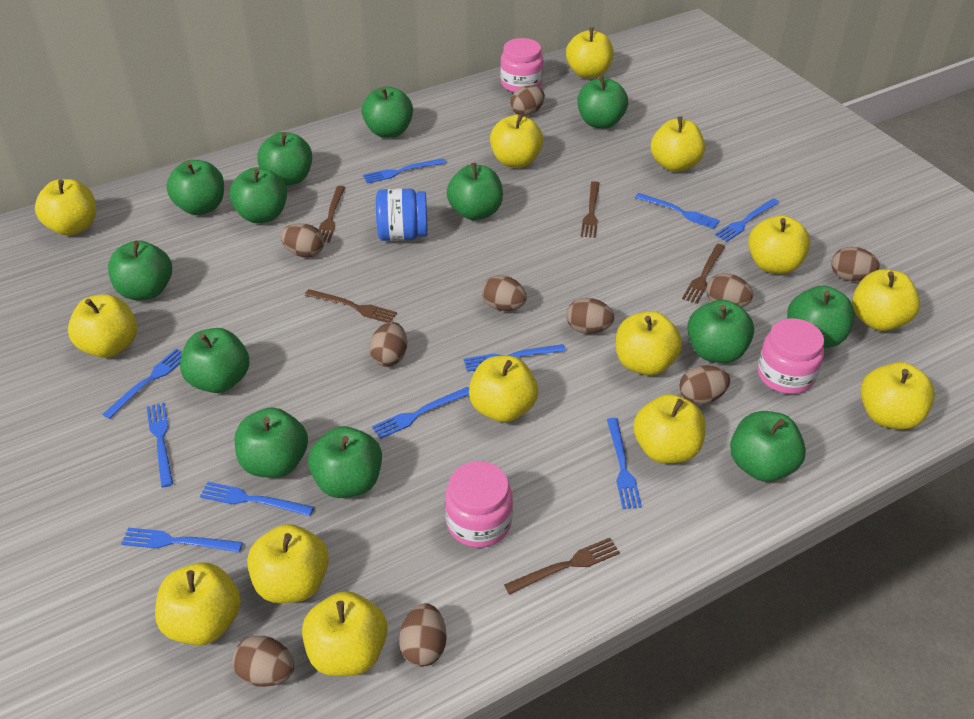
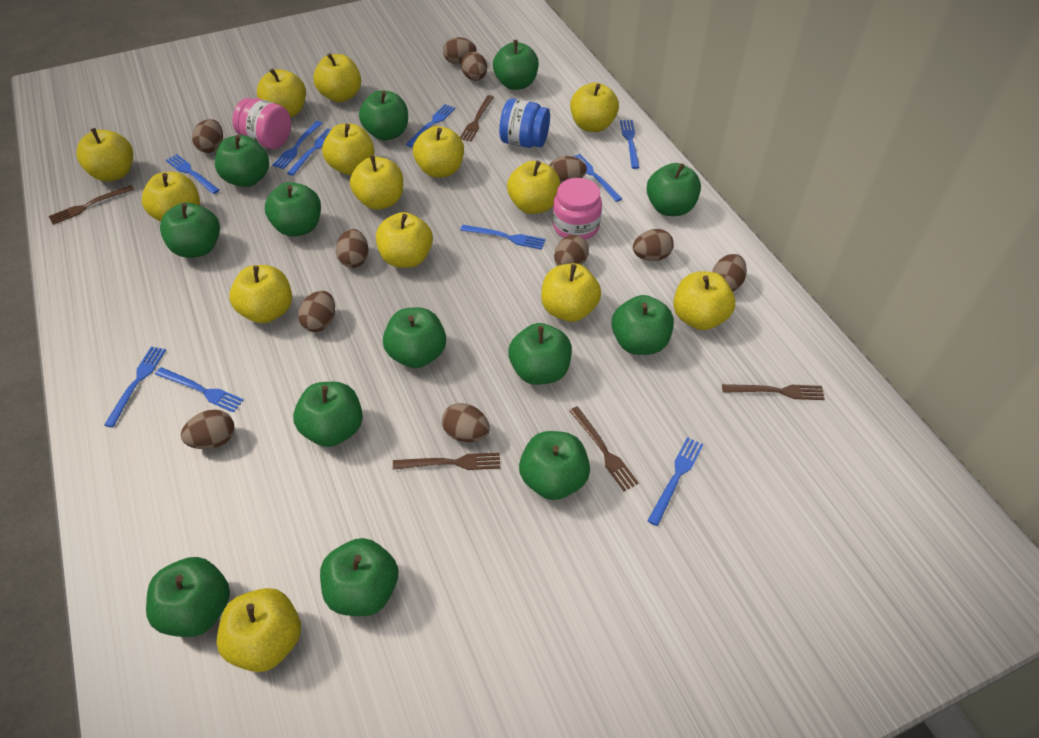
brown egg: 10 -> 11
pink jar: 3 -> 2

